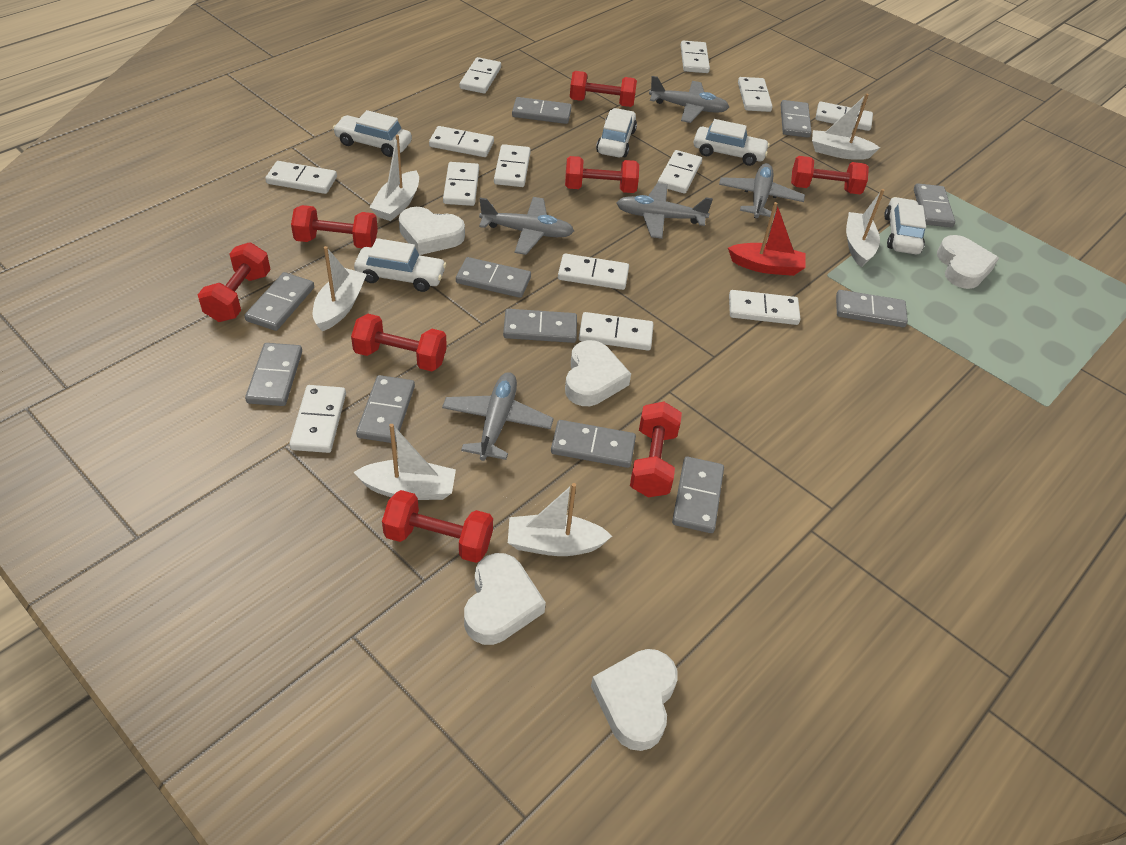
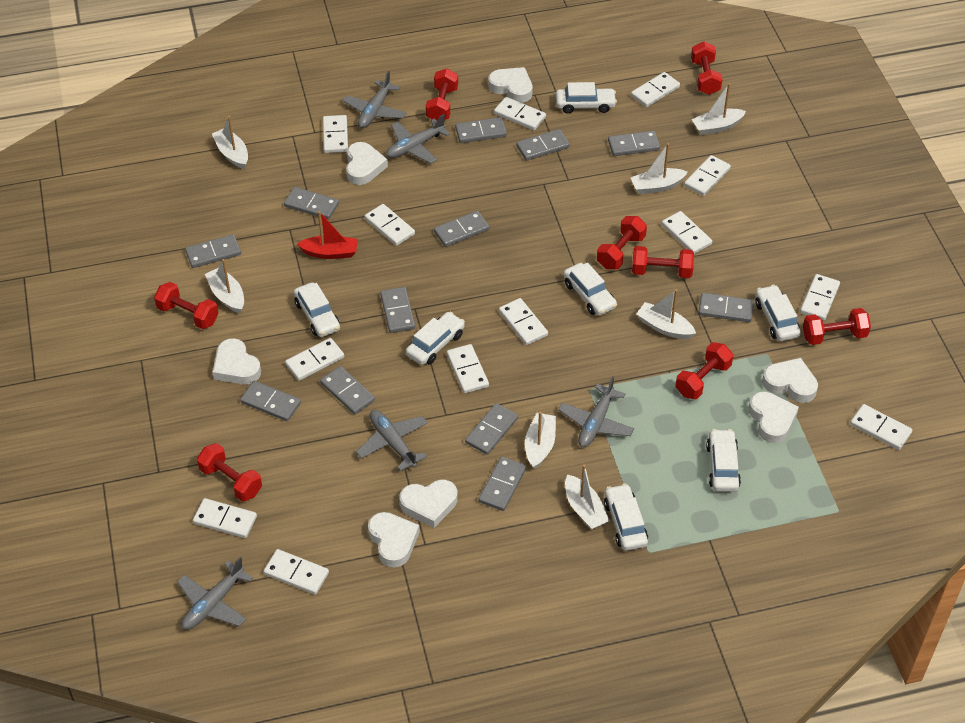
grey domino: 11 -> 12
white boat: 6 -> 7
white car: 5 -> 7
white heart: 5 -> 7

